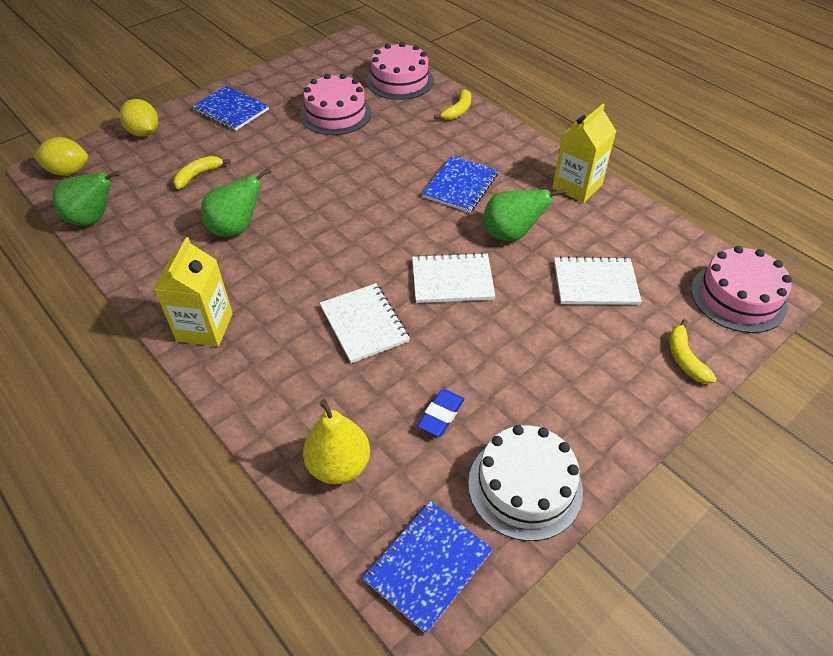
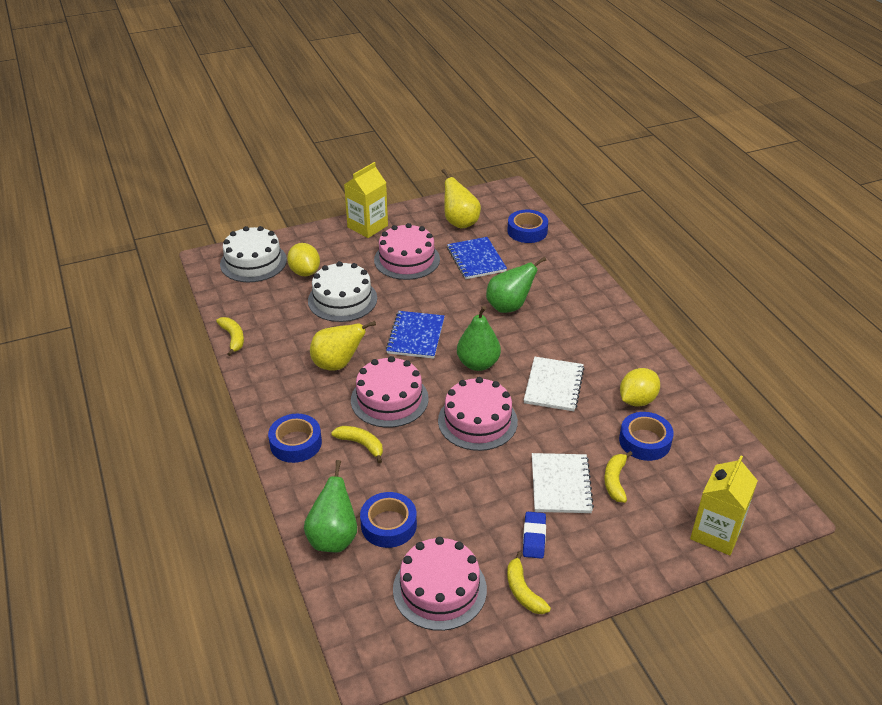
blue notebook: 3 -> 2
blue tape: 0 -> 4
pink cake: 3 -> 4
white cake: 1 -> 2
white notebook: 3 -> 2
yellow banana: 3 -> 4
yellow pear: 1 -> 2

